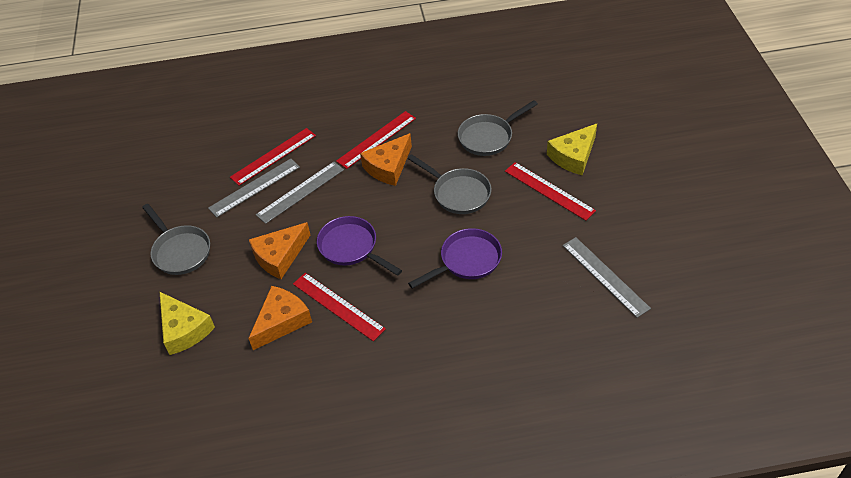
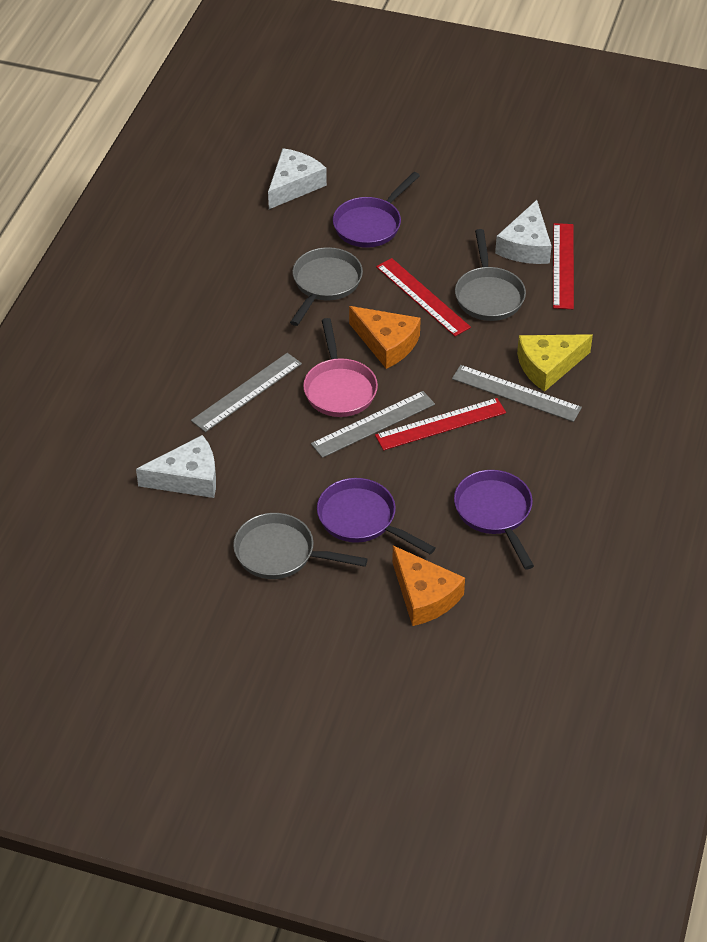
orange cheese: 3 -> 2
pink pan: 0 -> 1
purple pan: 2 -> 3
red ruler: 4 -> 3
white cheese: 0 -> 3
yellow cheese: 2 -> 1

